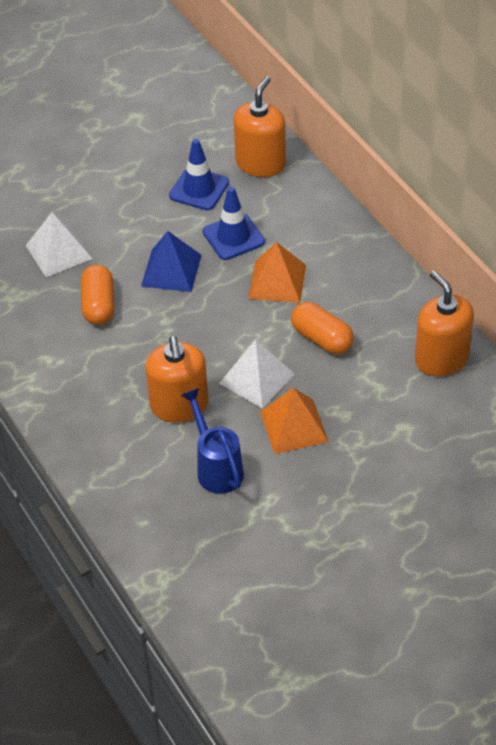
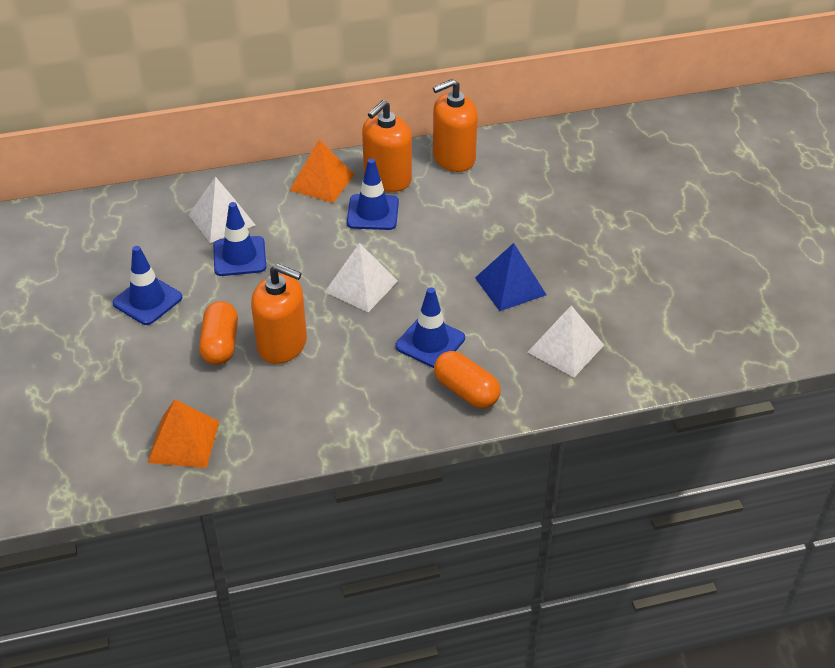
blue traffic cone: 2 -> 4
blue watering can: 1 -> 0
white pyramid: 2 -> 3

